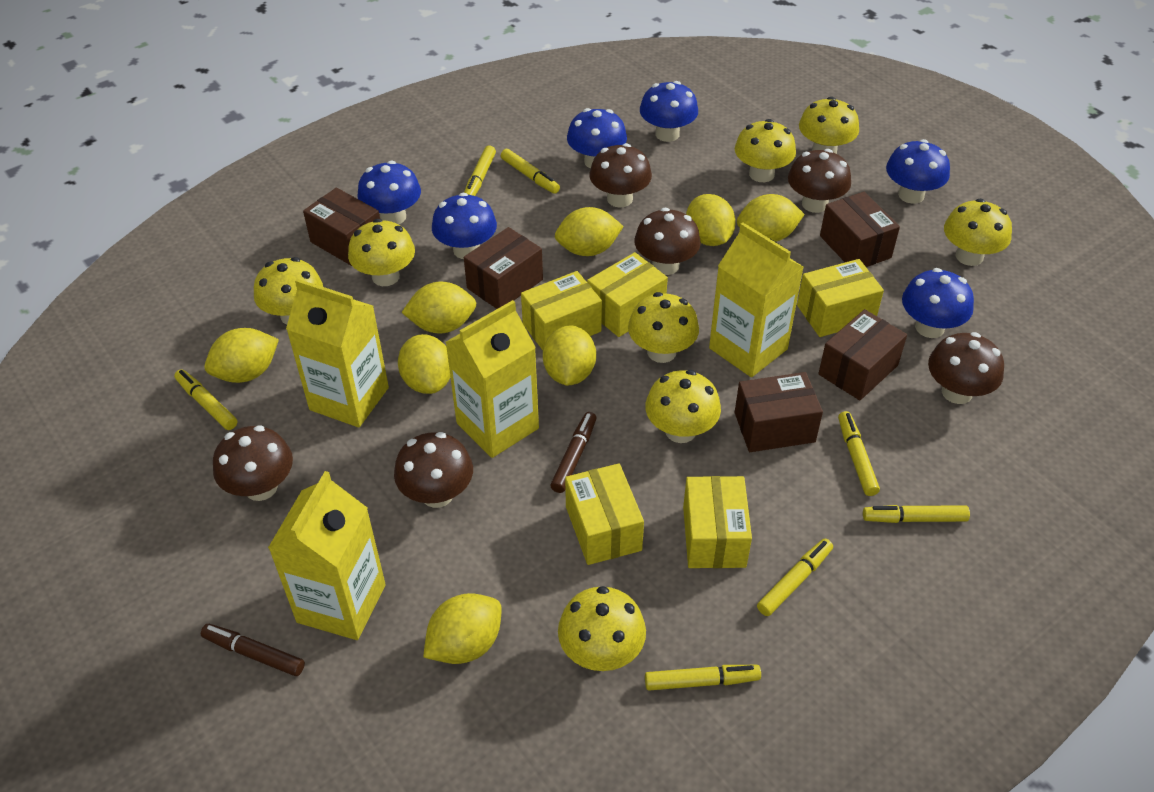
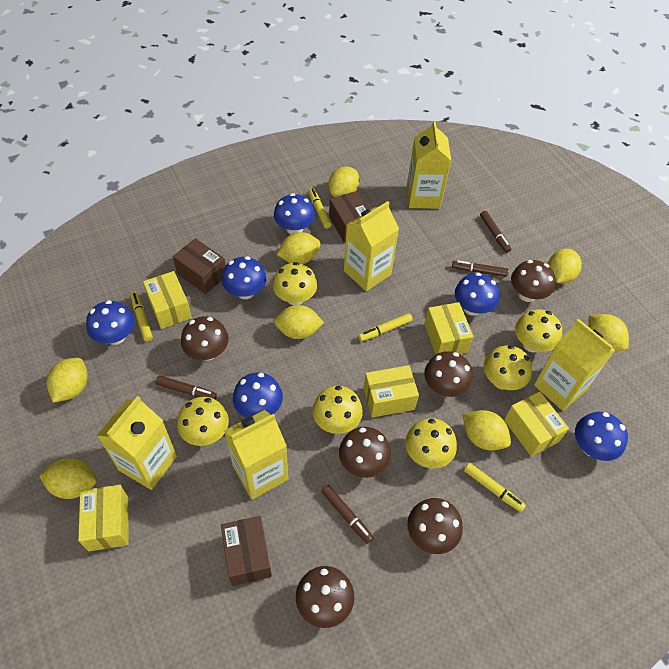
brown box: 5 -> 3
brown marker: 2 -> 4
yellow carton: 4 -> 5
yellow marker: 7 -> 4
yellow mushroom: 8 -> 6

